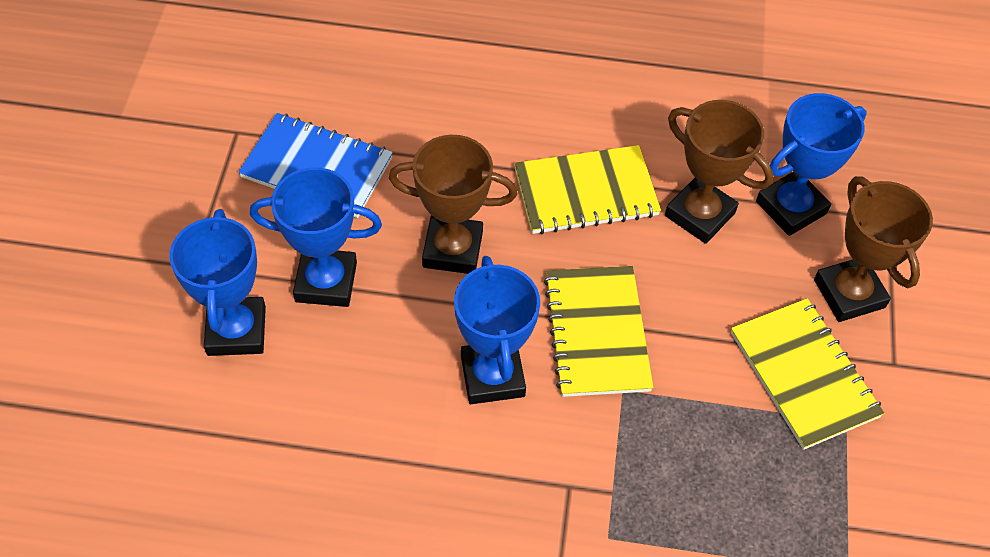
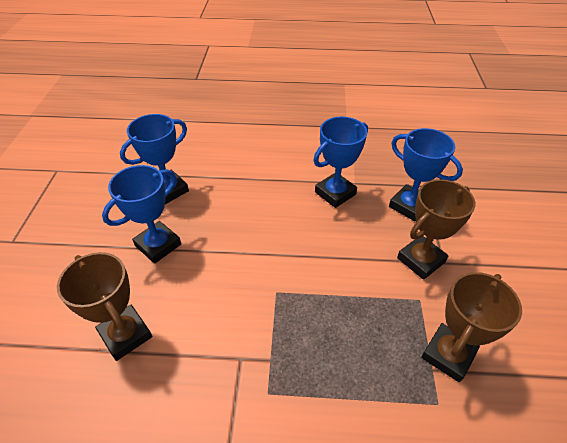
blue notebook: 1 -> 0
yellow notebook: 3 -> 0

